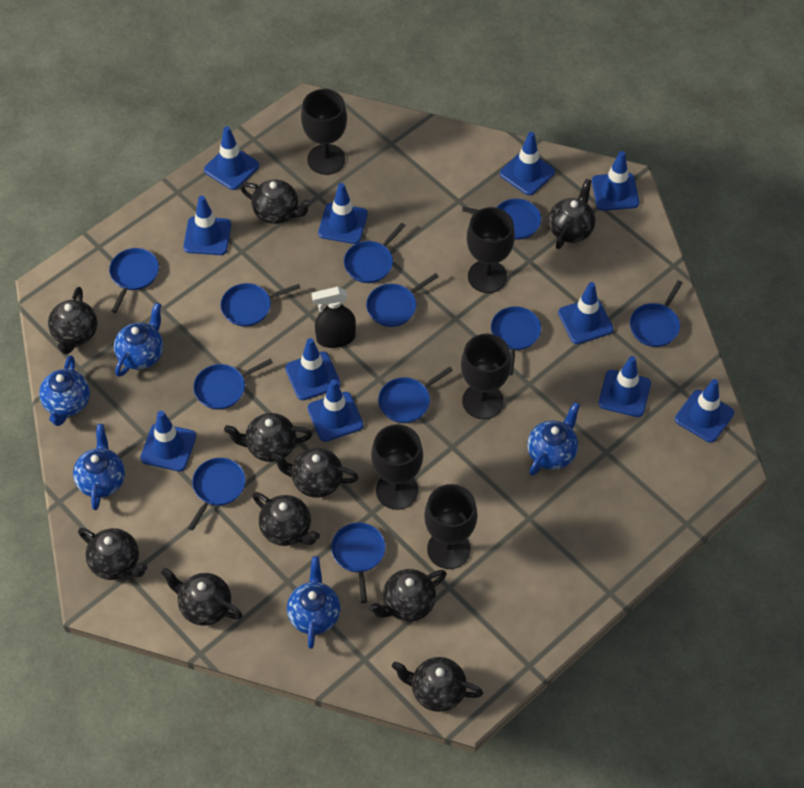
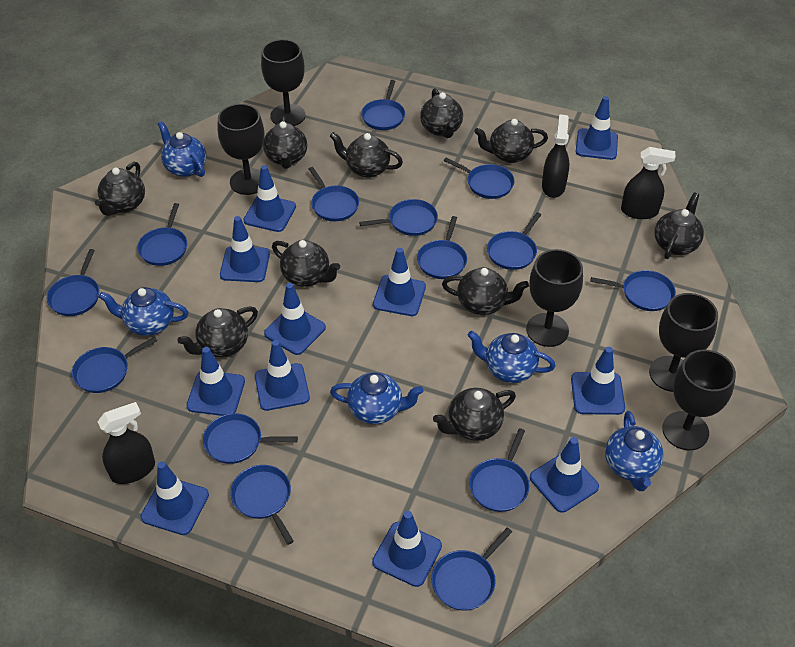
black spray bottle: 1 -> 3
blue pan: 11 -> 14

